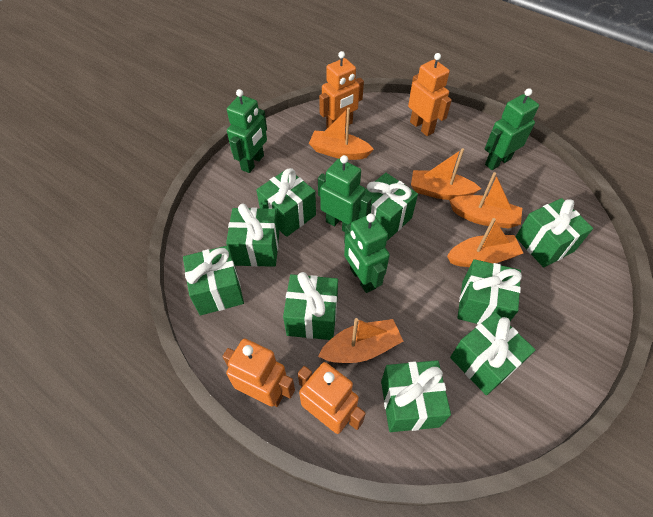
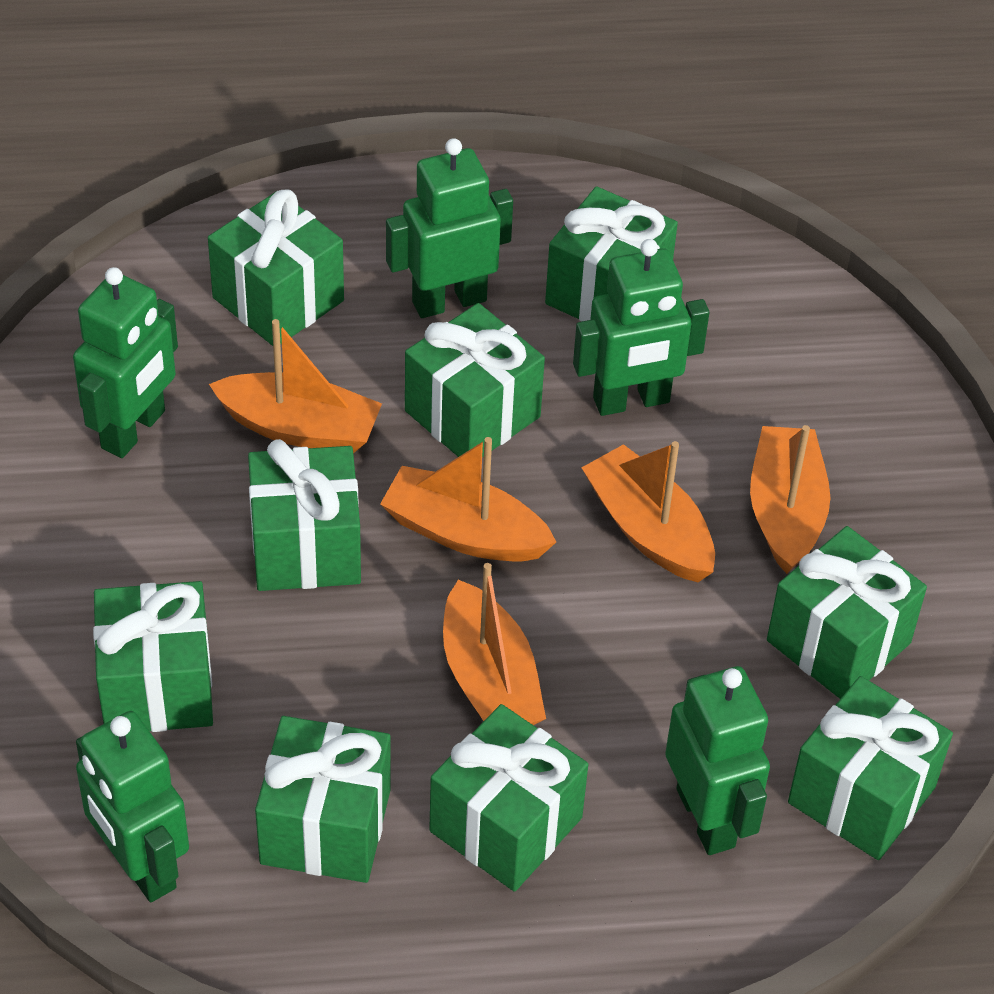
green robot: 4 -> 5
orange robot: 4 -> 0

